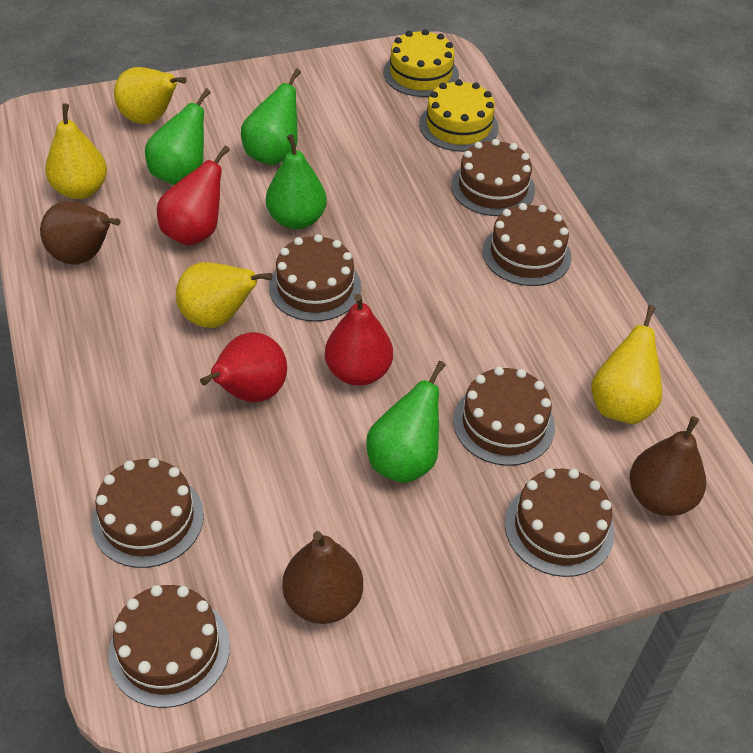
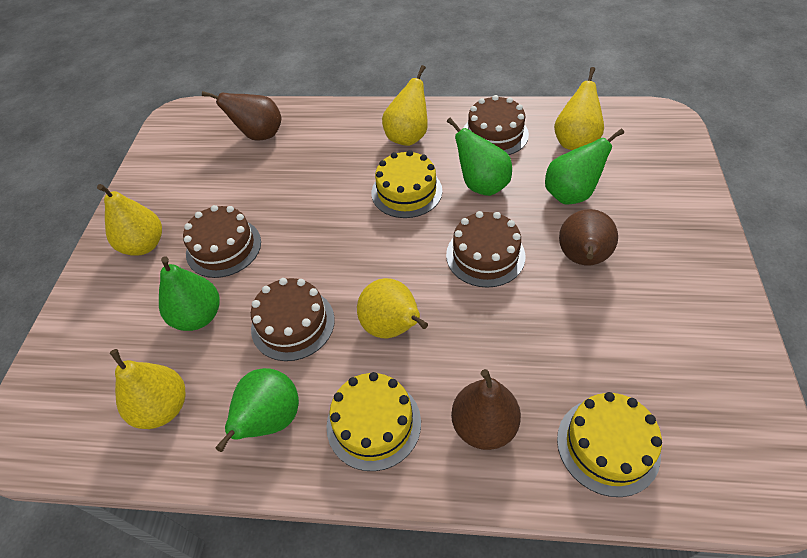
brown cake: 7 -> 4
red pear: 3 -> 0
yellow cake: 2 -> 3
yellow pear: 4 -> 5

